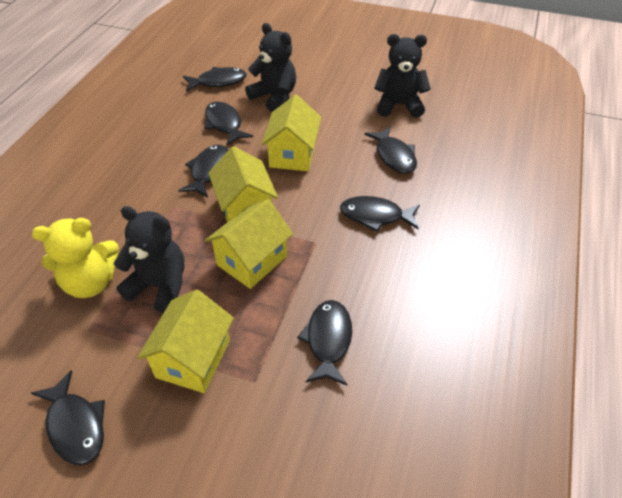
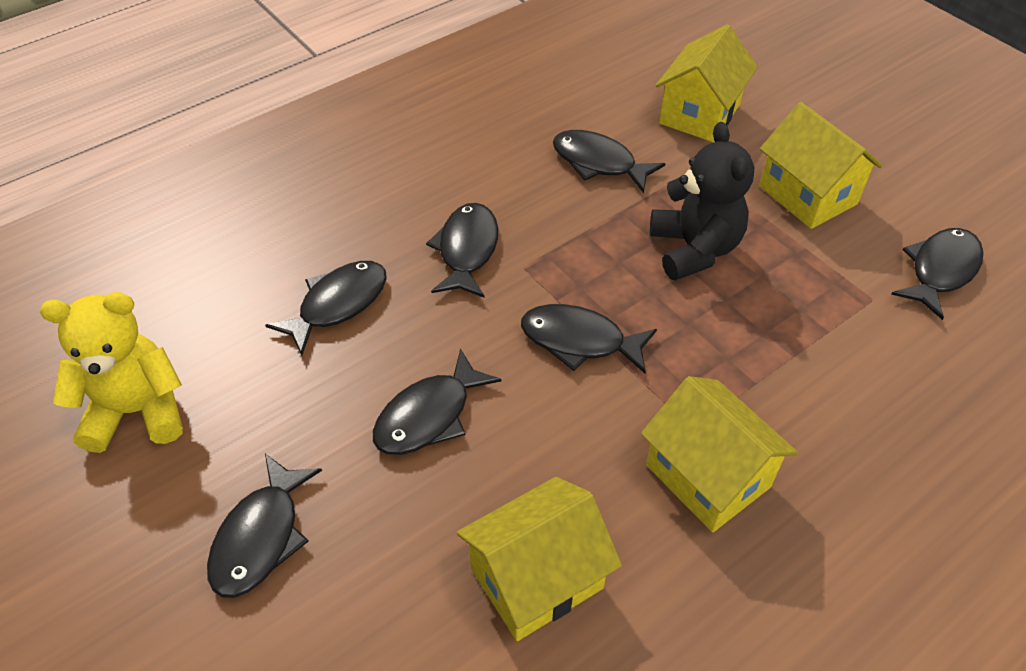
black teddy bear: 3 -> 1

